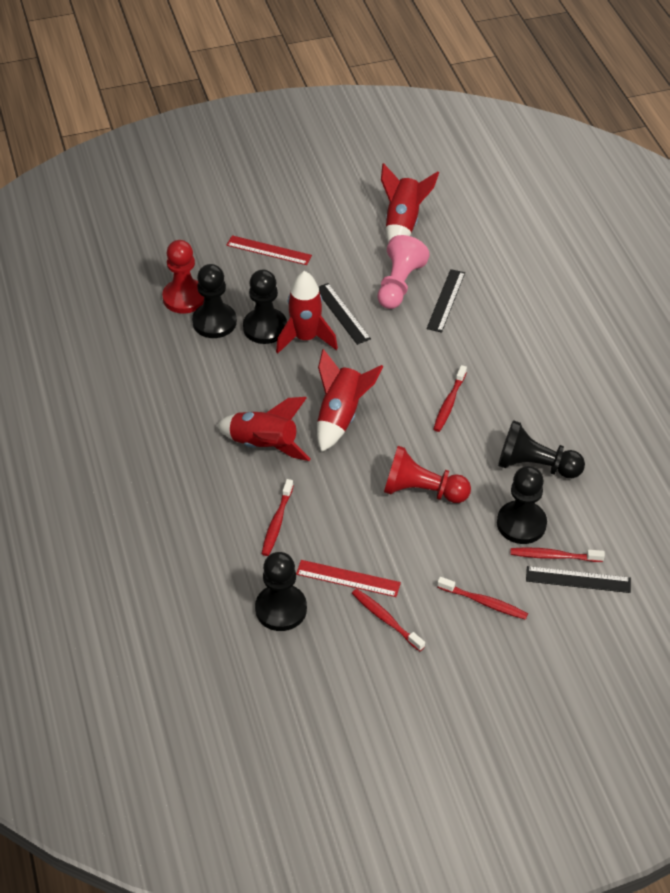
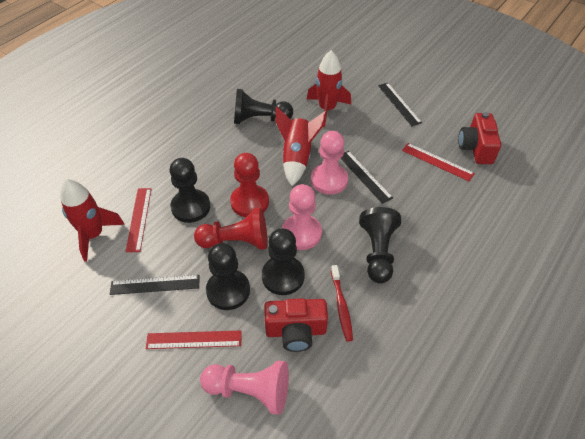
pink pawn: 1 -> 3
red camera: 0 -> 2
red rocket: 4 -> 3
red ruler: 2 -> 3
red toothbrush: 5 -> 1

